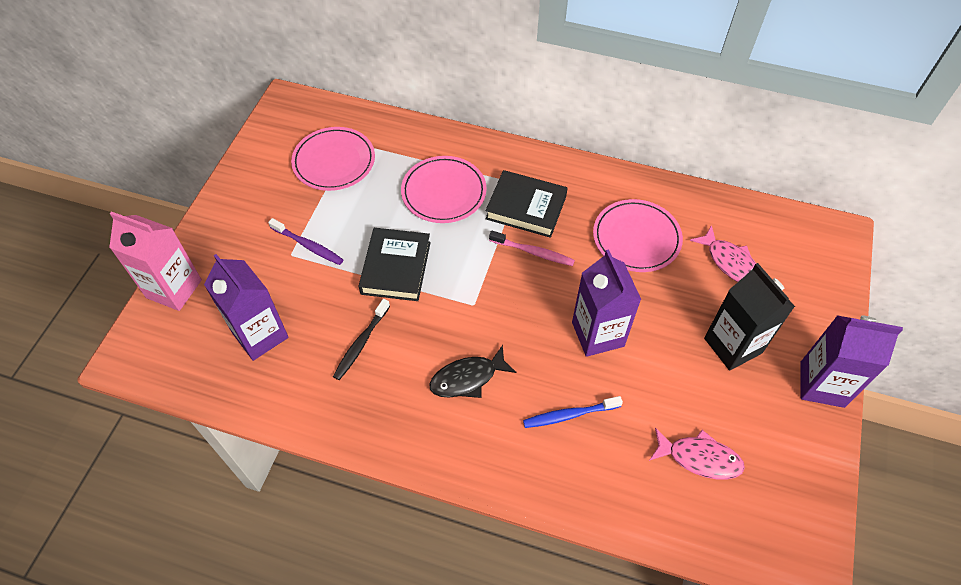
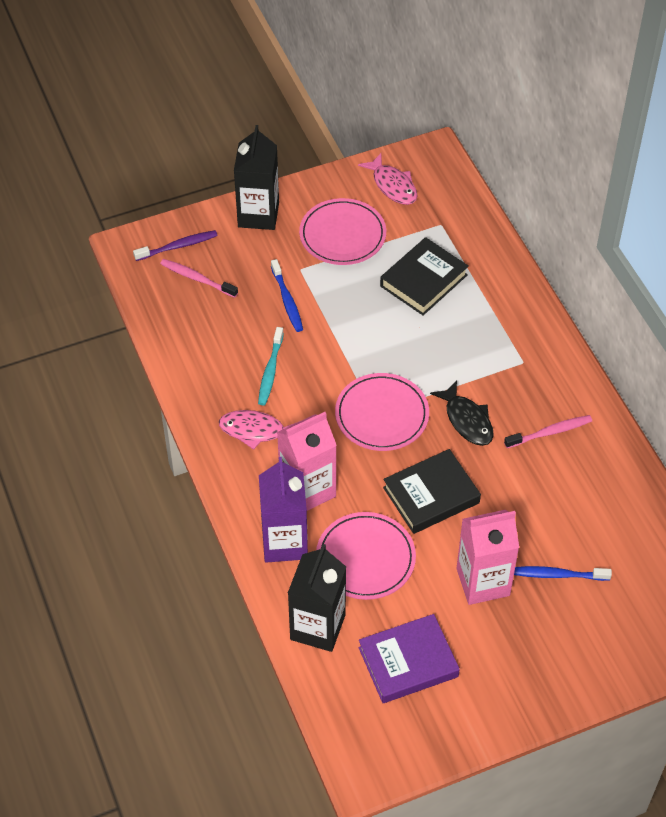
black carton: 1 -> 2
black toothbrush: 1 -> 0
blue toothbrush: 1 -> 2
pink carton: 1 -> 2
pink toothbrush: 1 -> 2
purple book: 0 -> 1
purple carton: 3 -> 1
turquoise toothbrush: 0 -> 1

